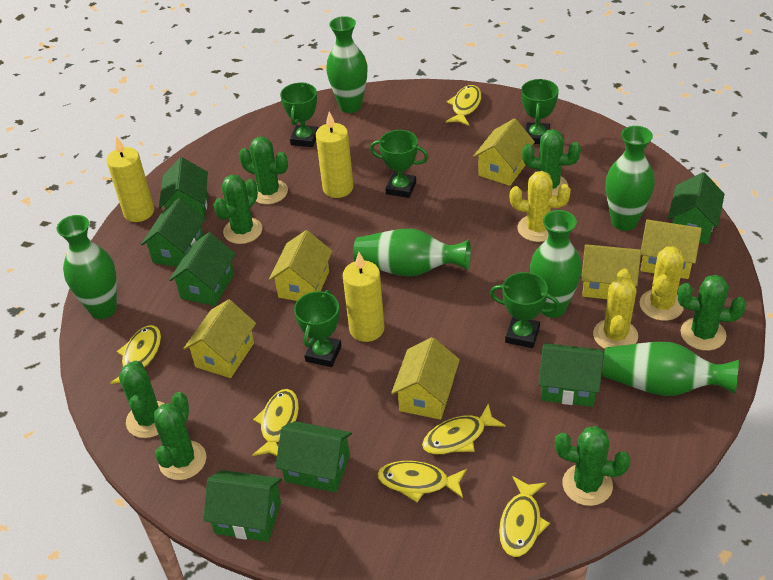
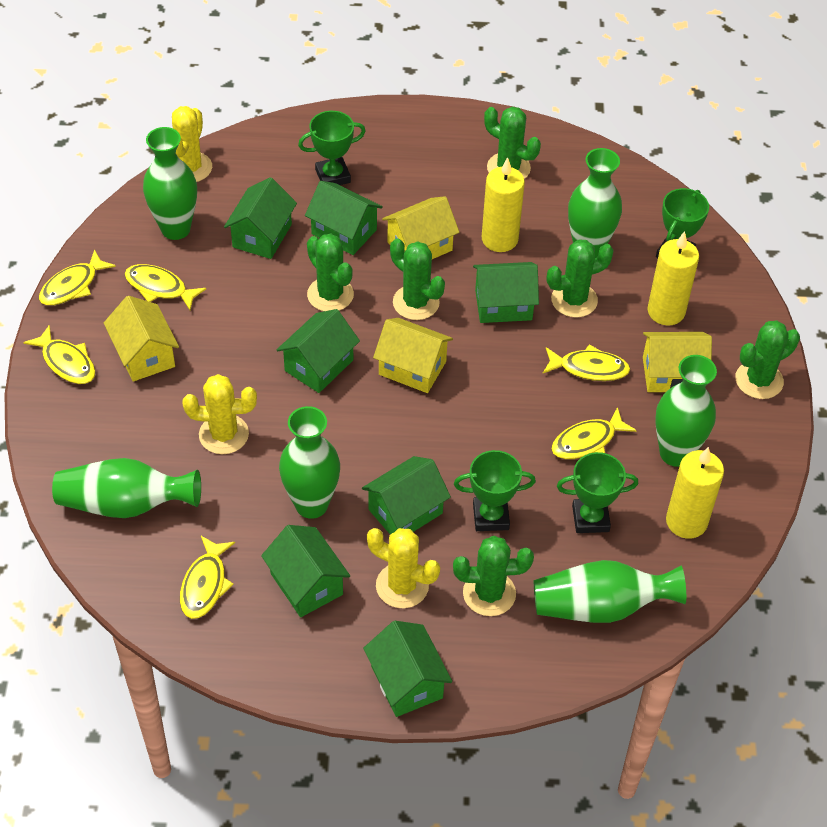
green cactus: 7 -> 6
green trophy: 5 -> 4
yellow house: 6 -> 4

